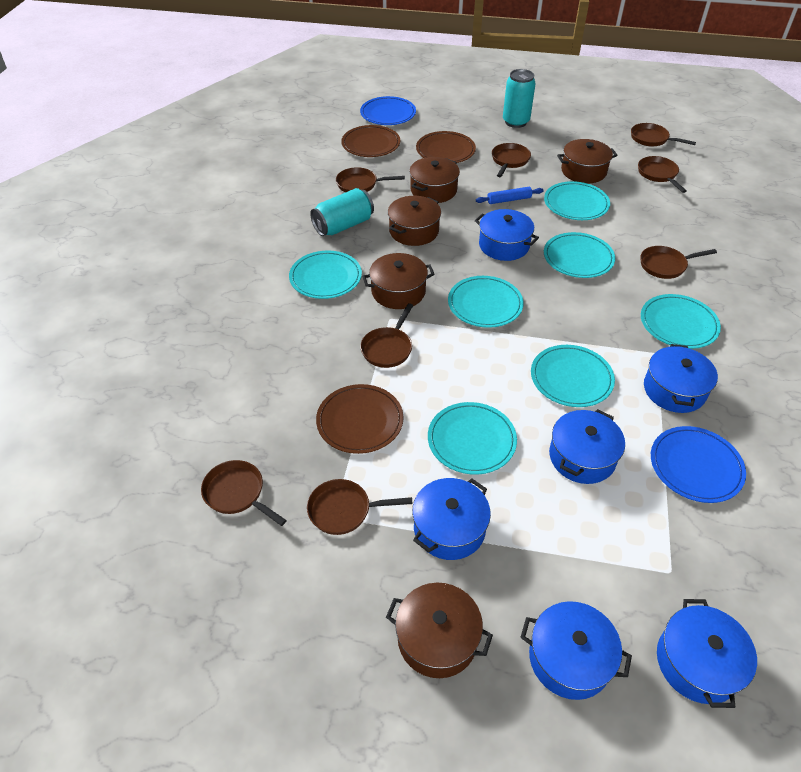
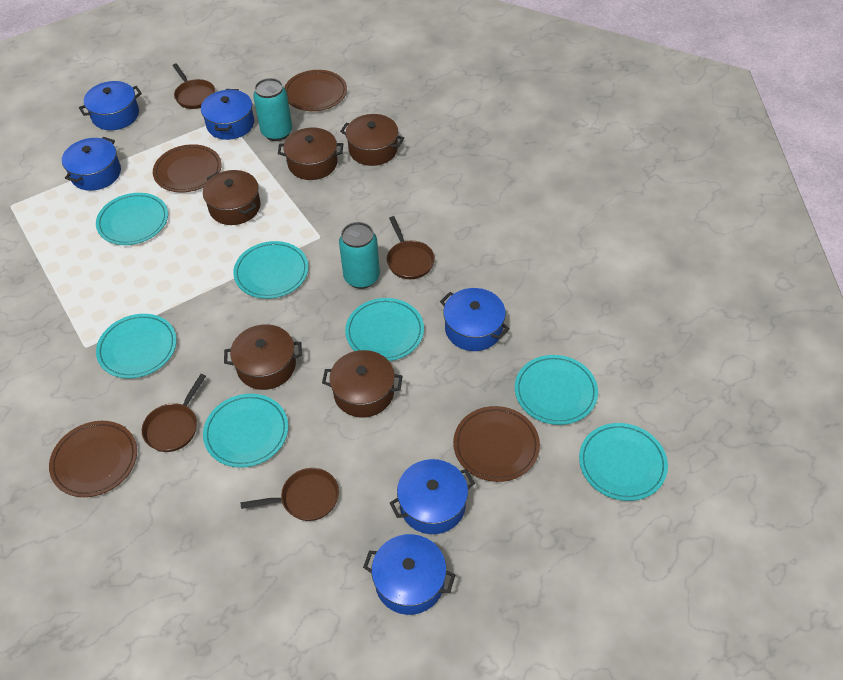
blue plate: 2 -> 0
blue rolling pin: 1 -> 0
brown pan: 8 -> 4
brown plate: 3 -> 4

